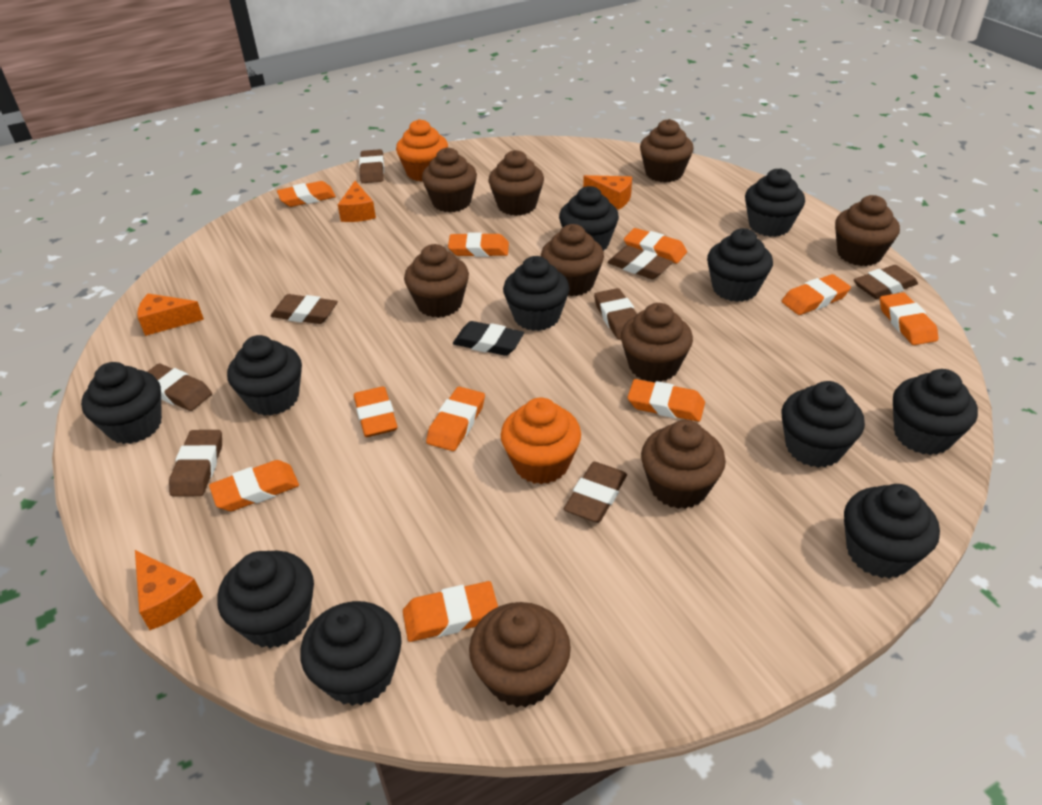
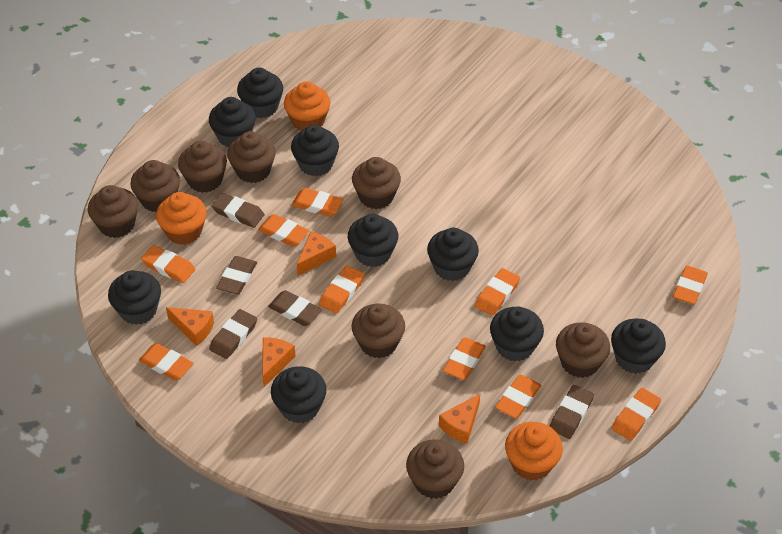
black cupcake: 11 -> 9
black eraser: 1 -> 0
brown cupcake: 9 -> 8
brown eraser: 8 -> 5
orange cupcake: 2 -> 3

